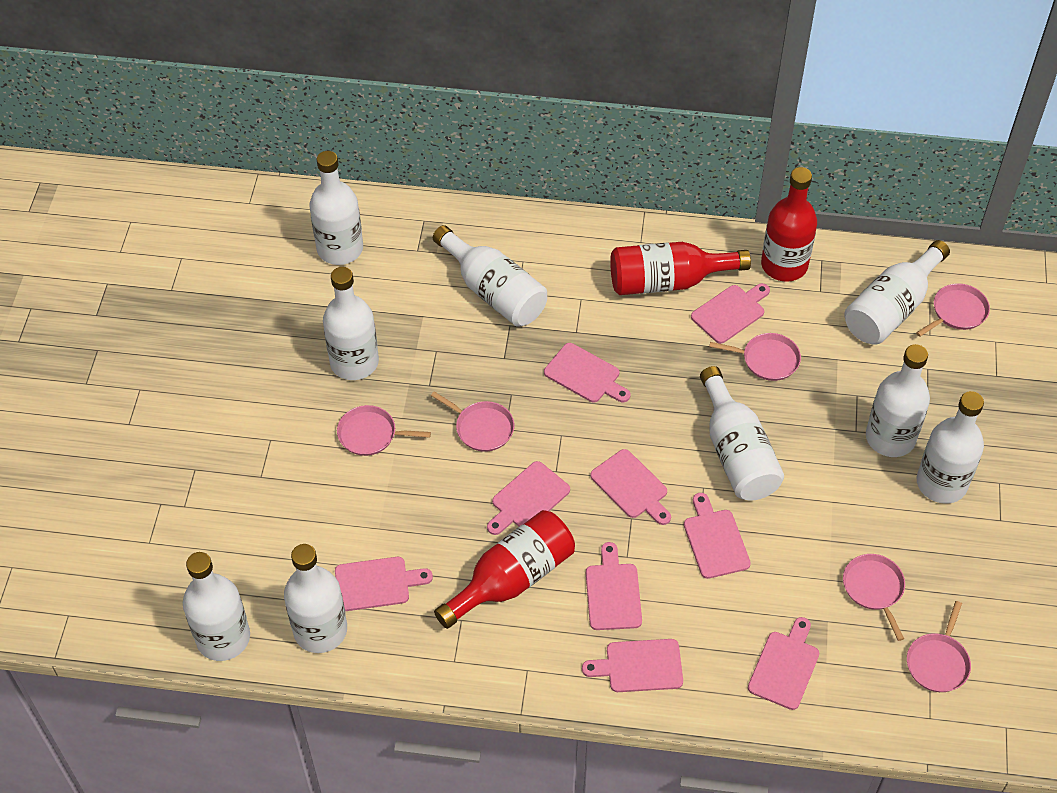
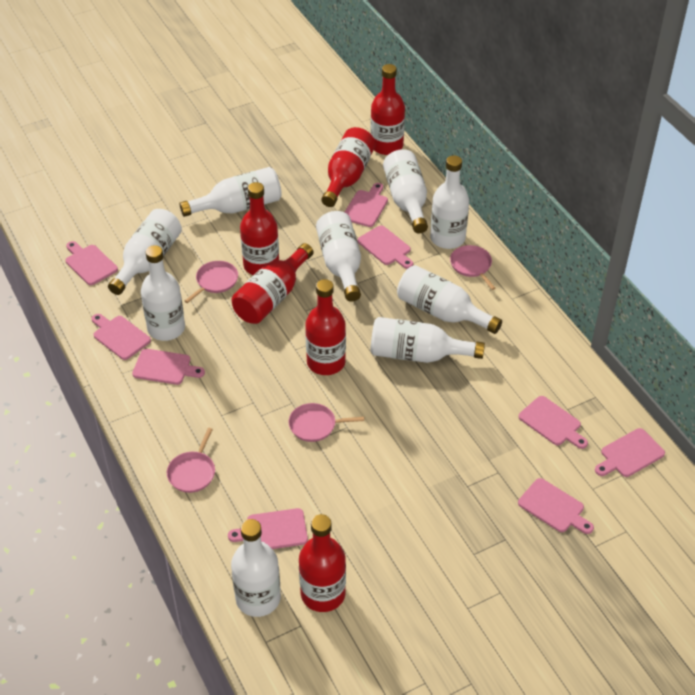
pink pan: 6 -> 4
red bottle: 3 -> 6

